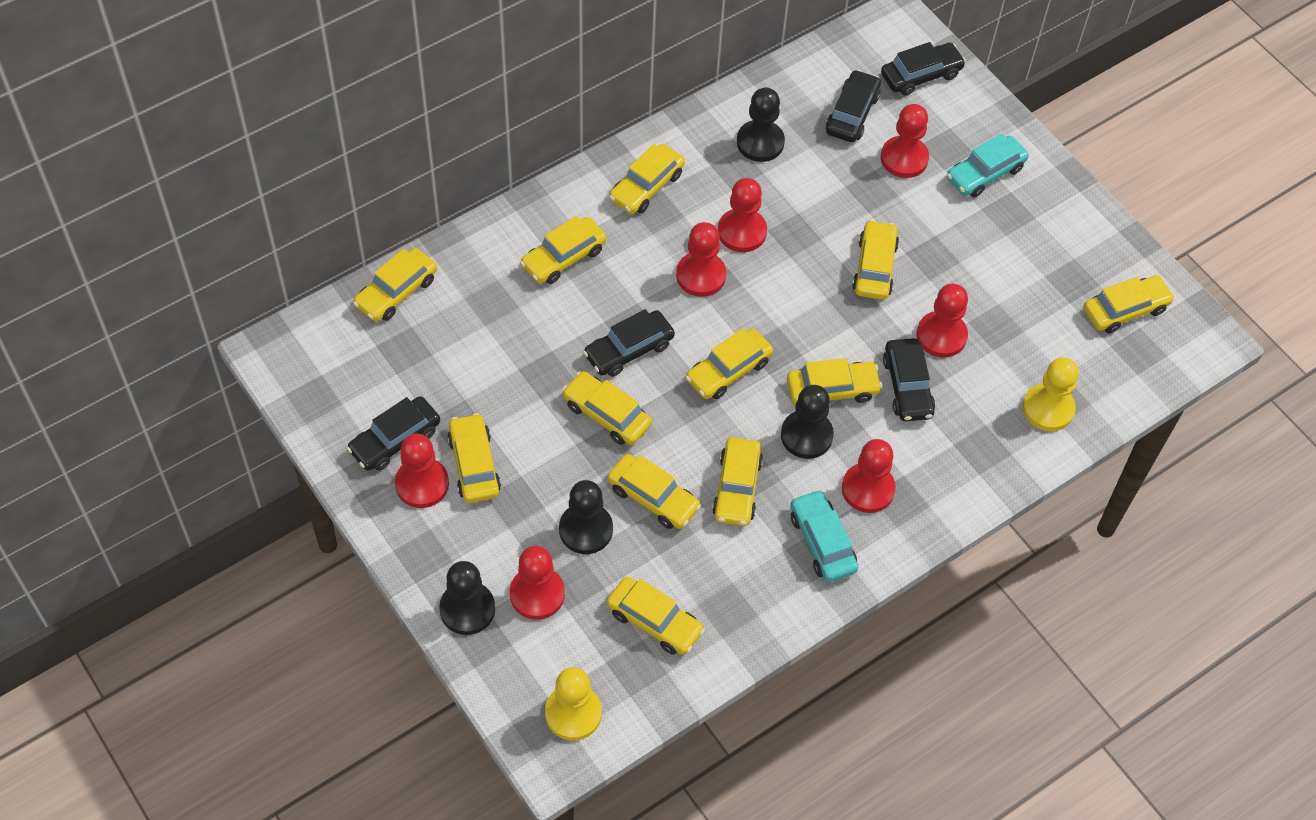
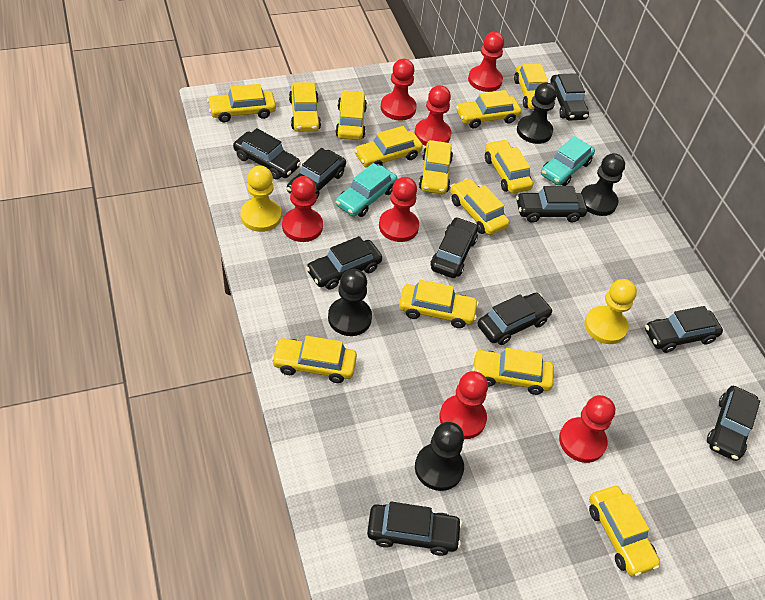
black car: 5 -> 10
yellow car: 12 -> 13

